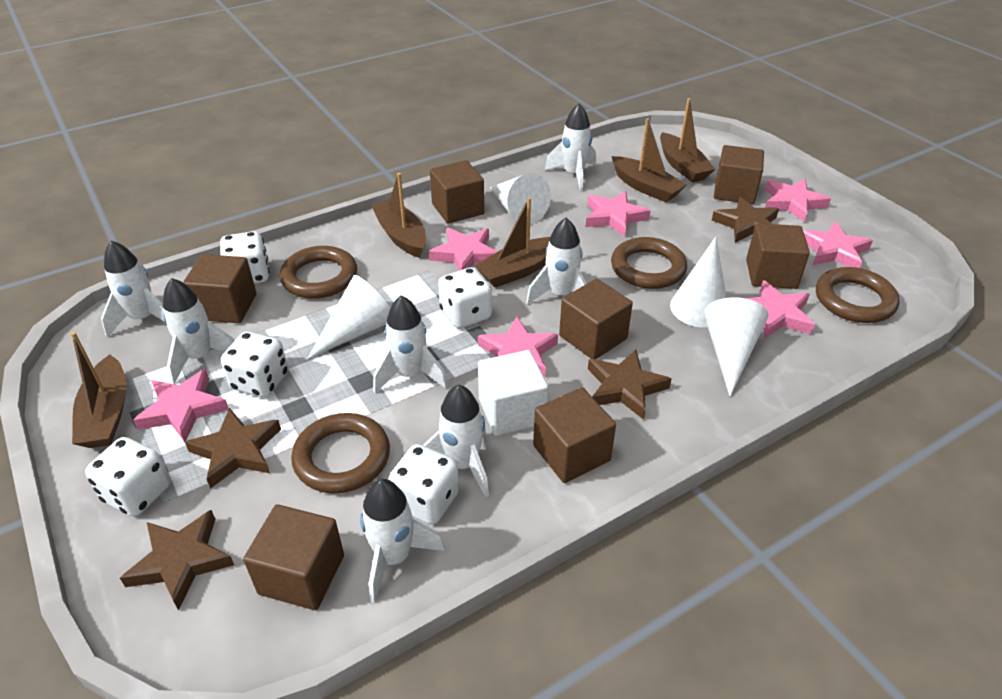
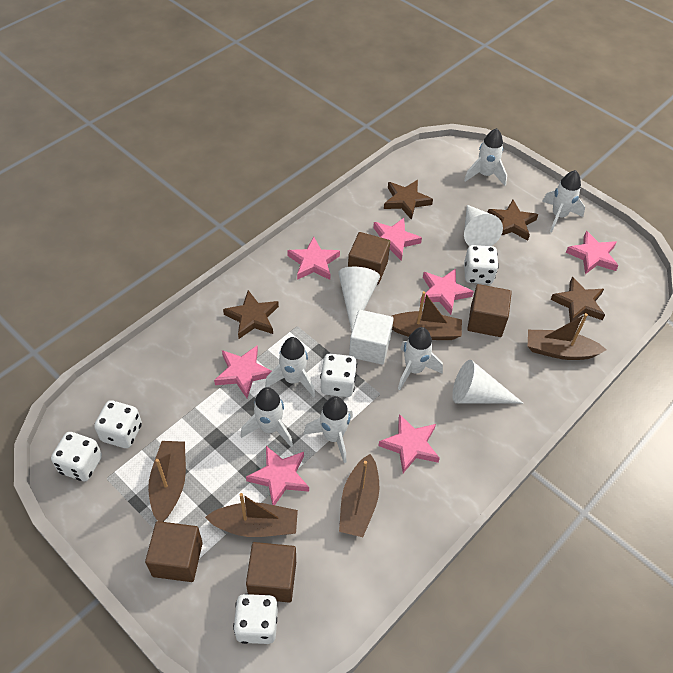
brown cube: 7 -> 4
brown ring: 4 -> 0
white cone: 4 -> 3
white rocket: 7 -> 6

